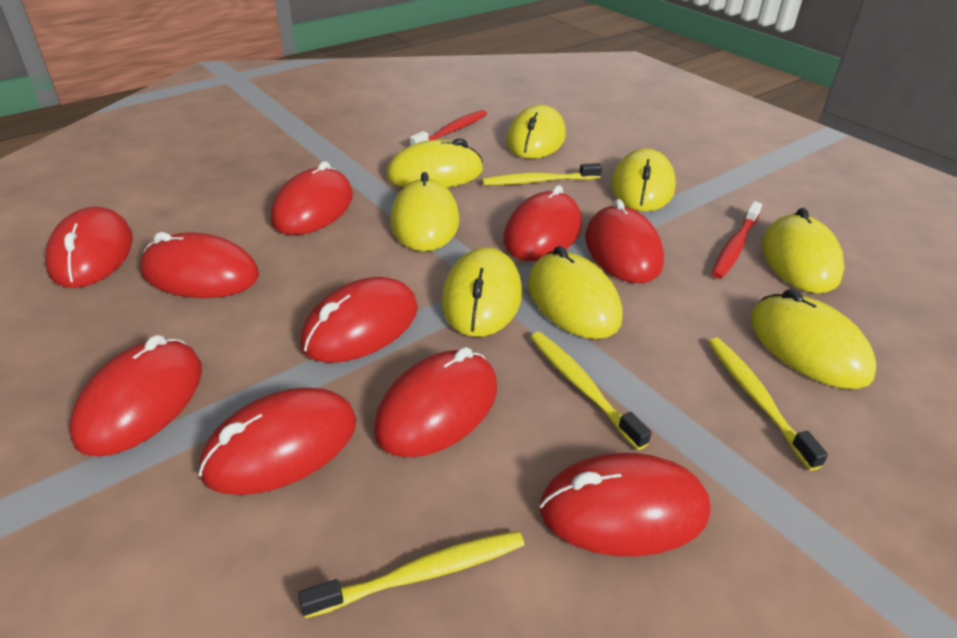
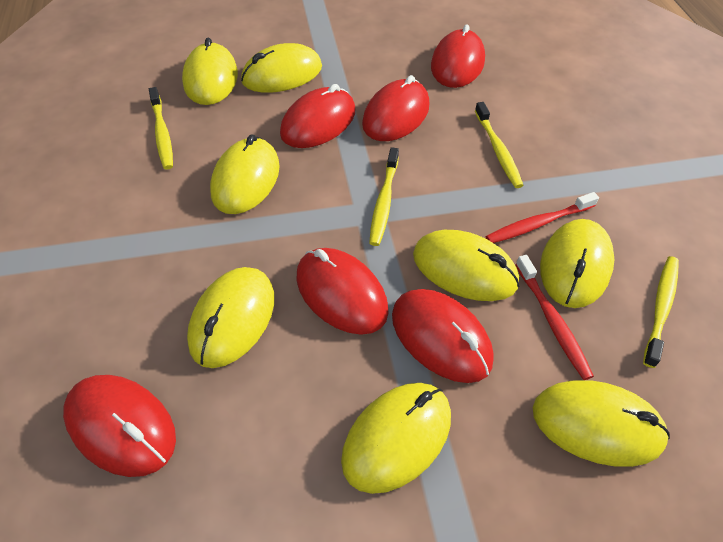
red mouse: 10 -> 6

